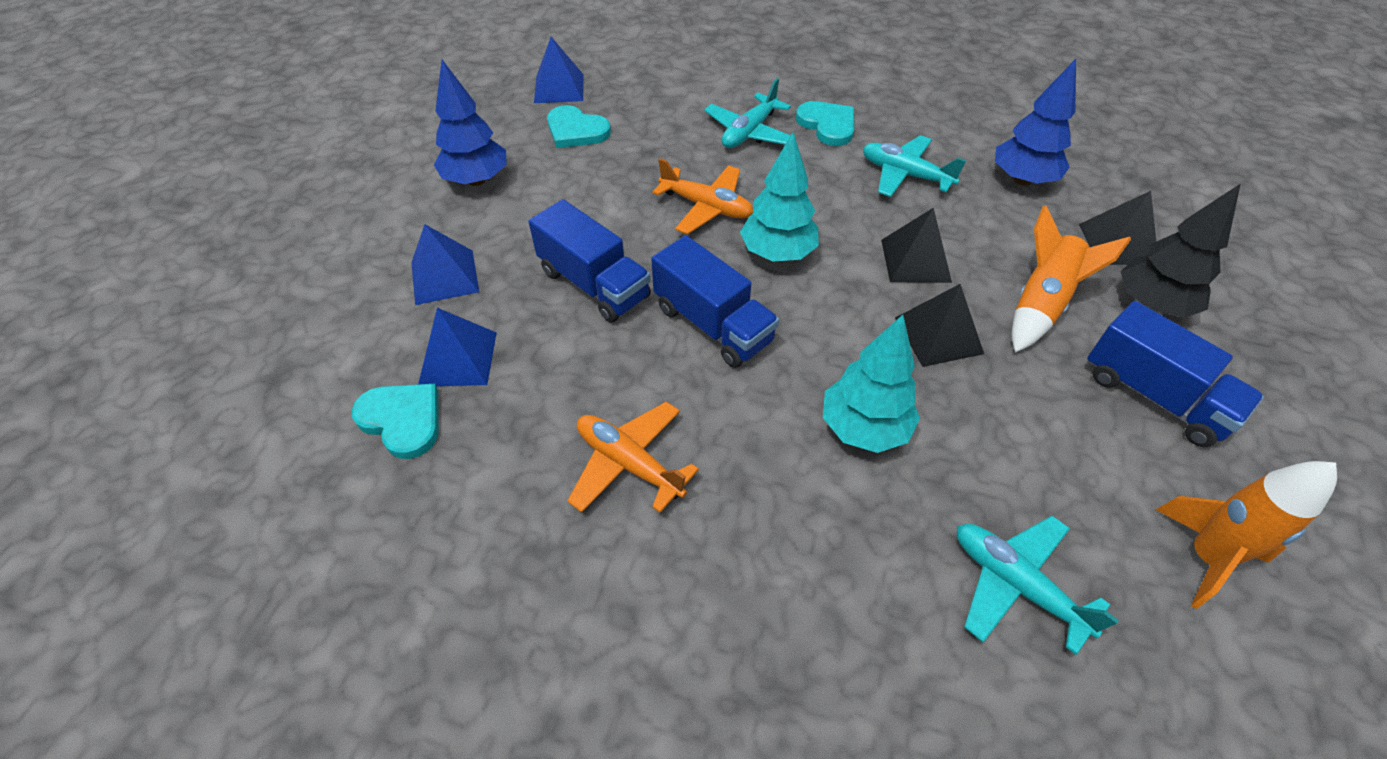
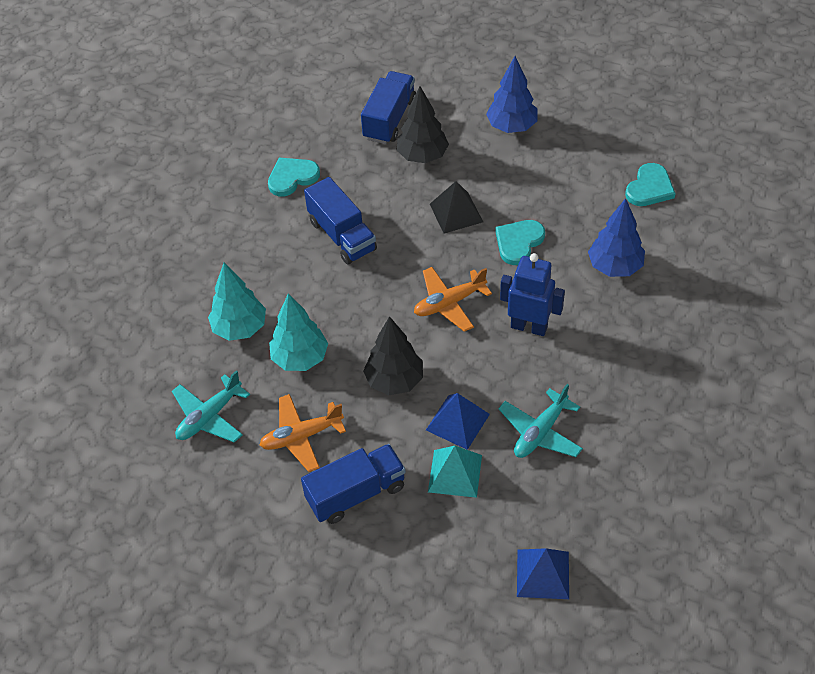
black pyramid: 3 -> 1
black tree: 1 -> 2
blue pyramid: 3 -> 2
blue robot: 0 -> 1
orange rocket: 2 -> 0
turquoise plane: 3 -> 2
turquoise pyramid: 0 -> 1

